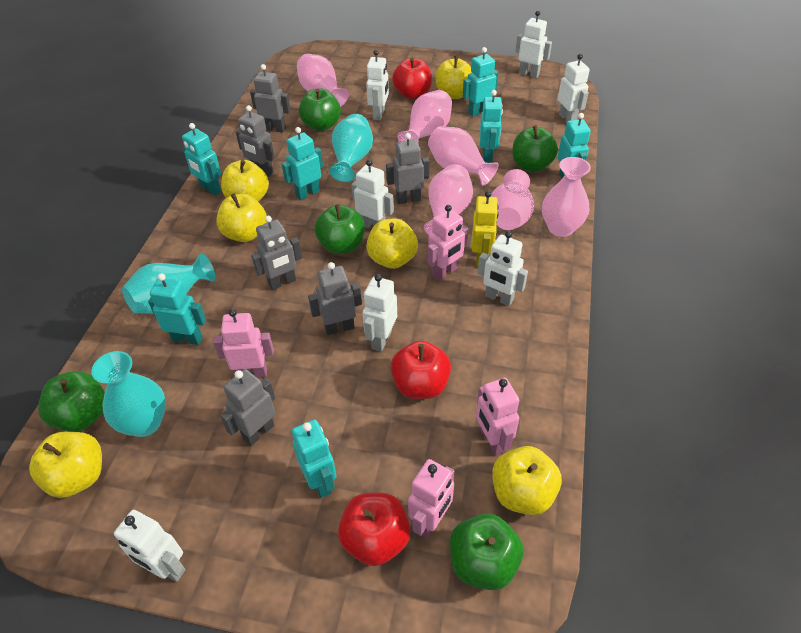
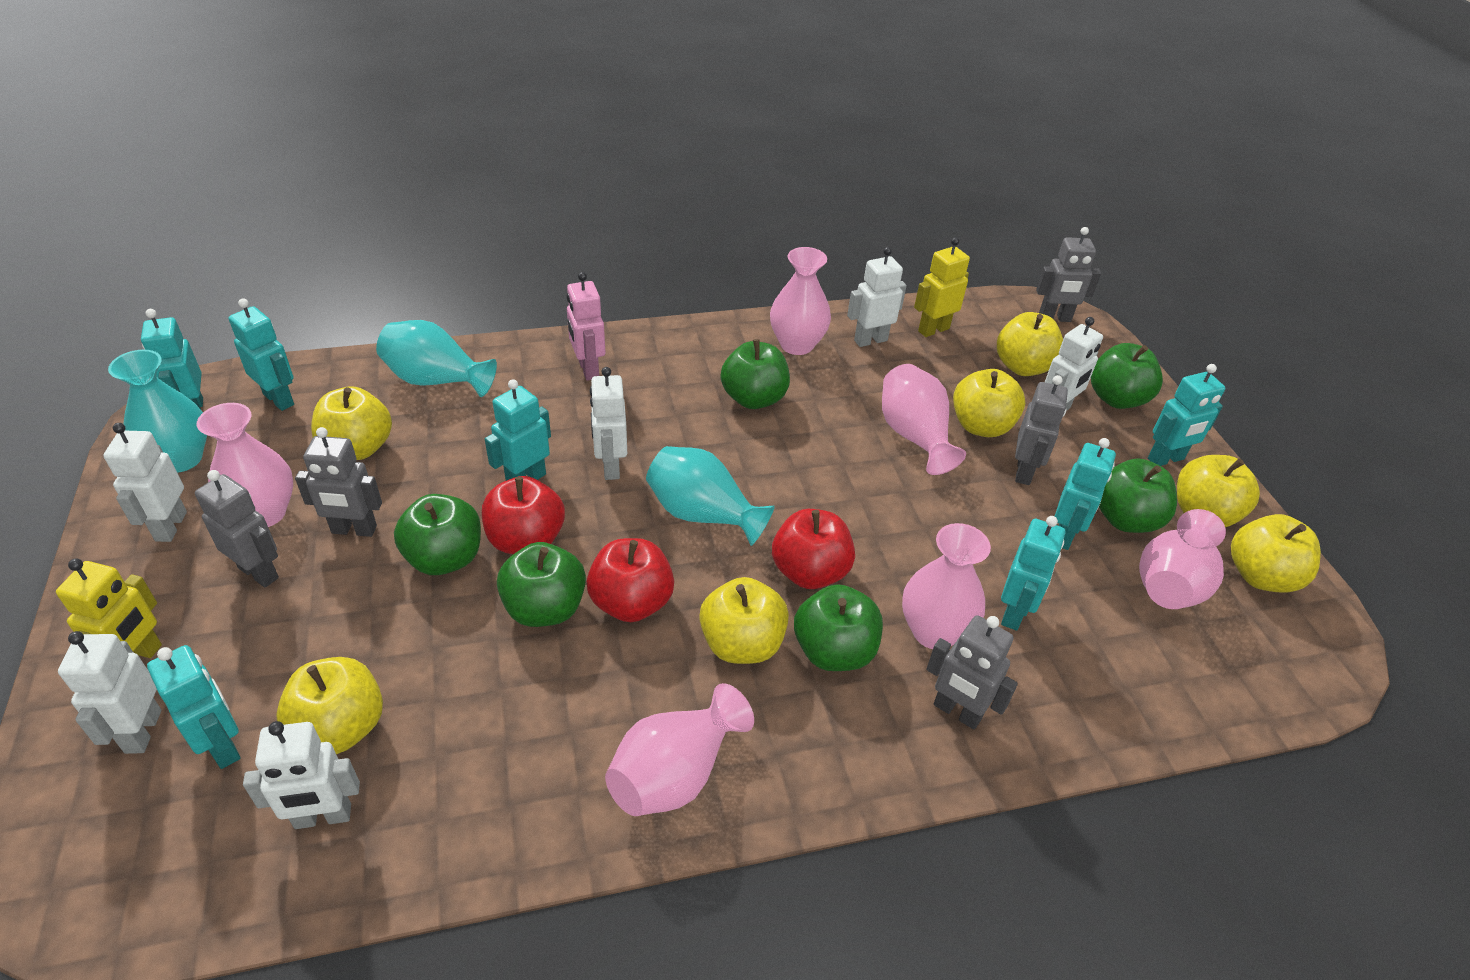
green apple: 5 -> 6
grey robot: 6 -> 5
pink robot: 4 -> 1
white robot: 7 -> 6
yellow apple: 6 -> 7
yellow robot: 1 -> 2

